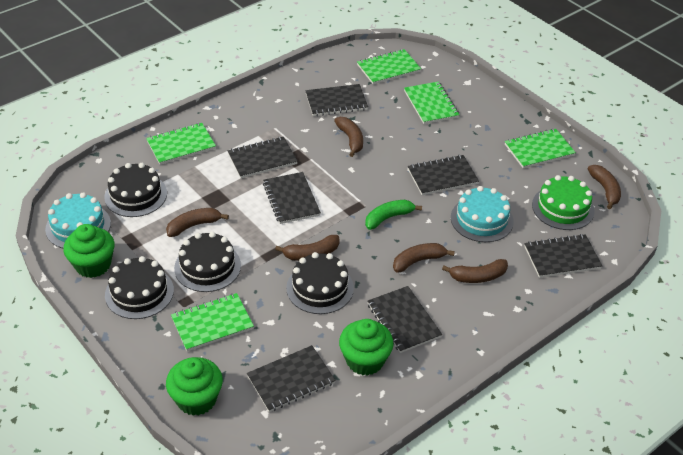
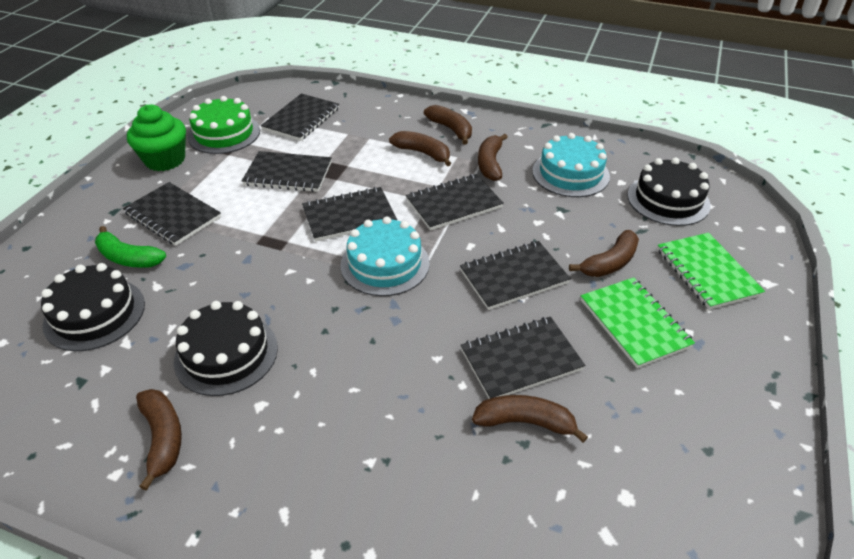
black cake: 4 -> 3
green cupcake: 3 -> 1
green notebook: 5 -> 2

